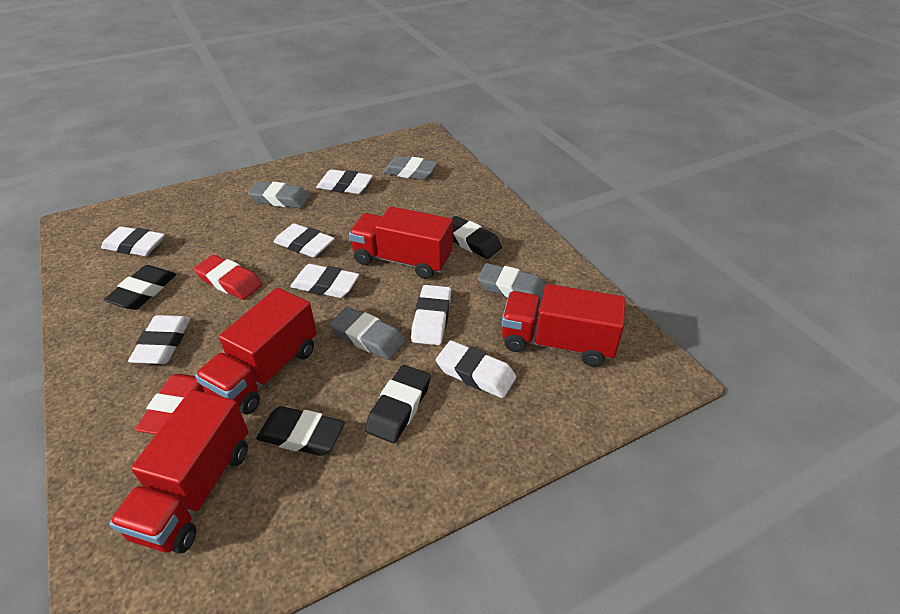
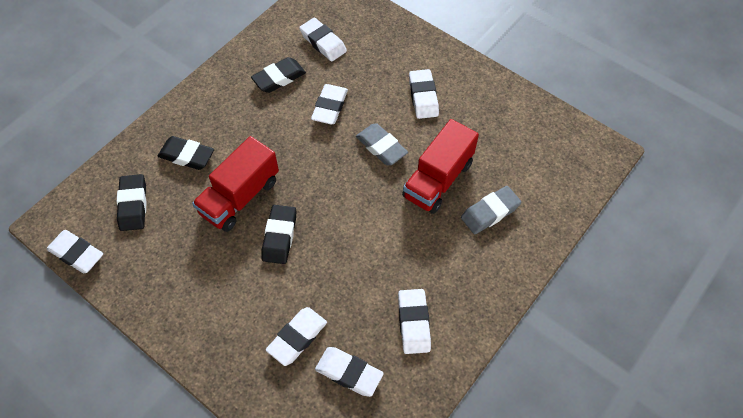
grey eraser: 4 -> 2
red eraser: 2 -> 0
red truck: 4 -> 2

